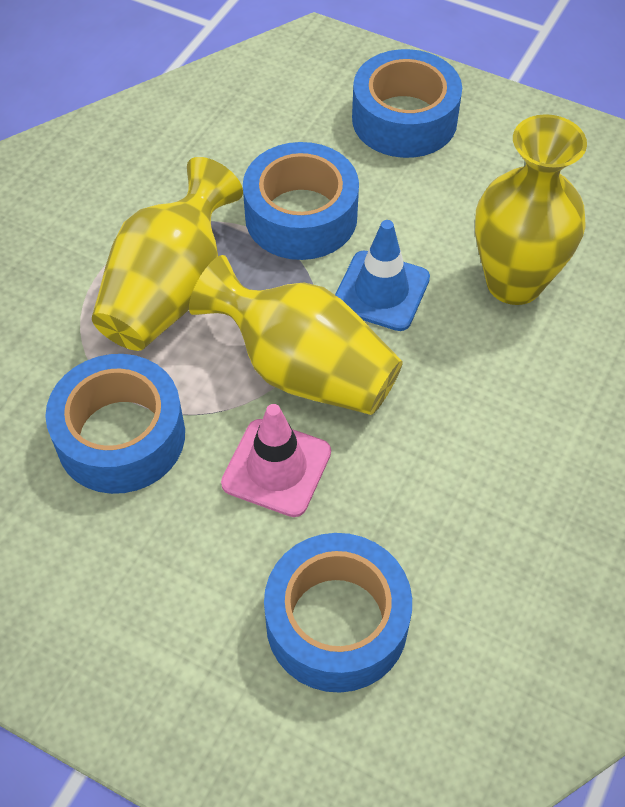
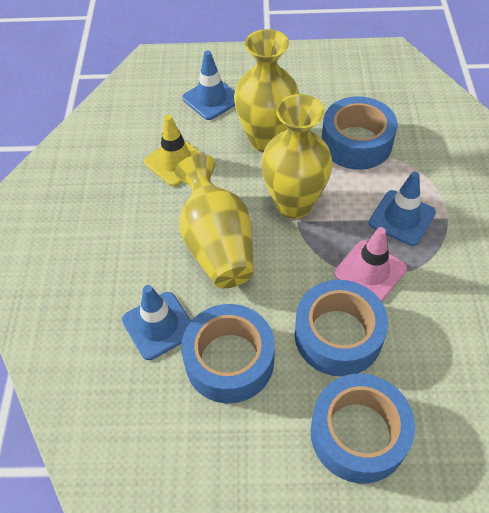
blue traffic cone: 1 -> 3
yellow traffic cone: 0 -> 1

